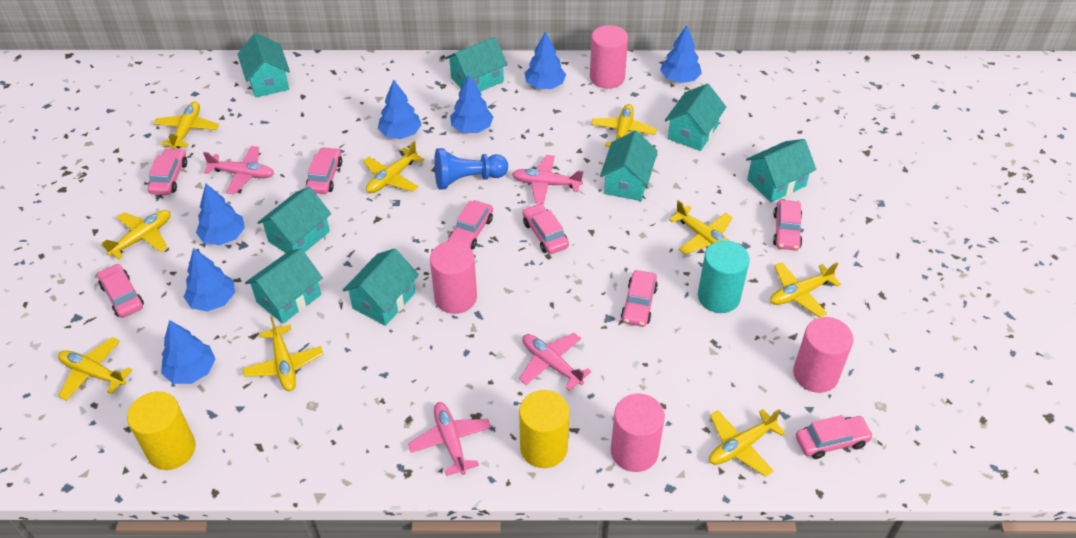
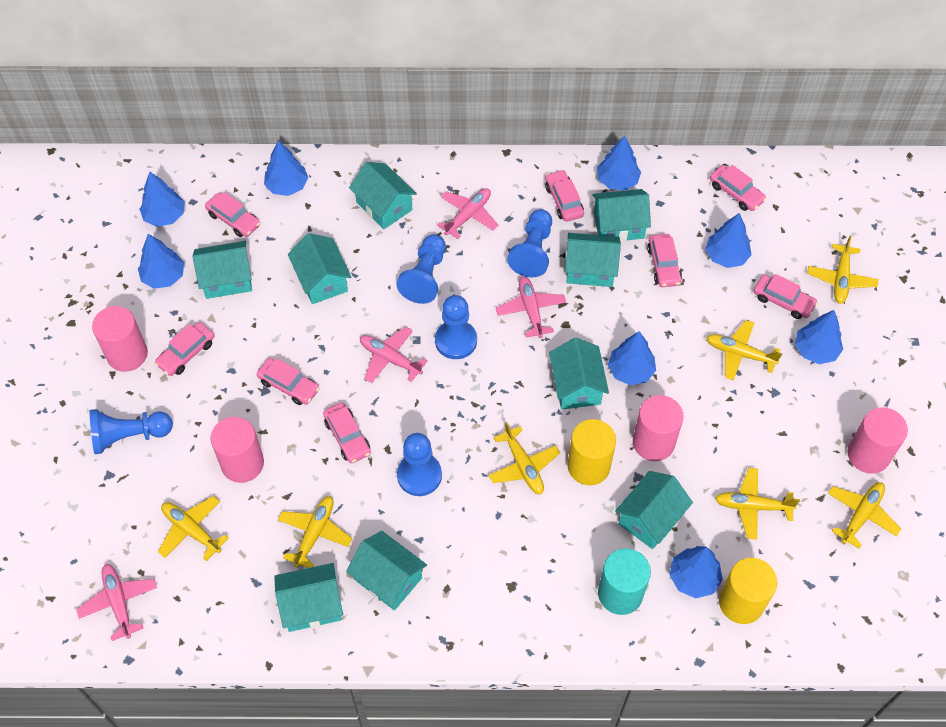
blue pawn: 1 -> 5
blue tree: 7 -> 8
turquoise house: 8 -> 9
yellow plane: 9 -> 7

